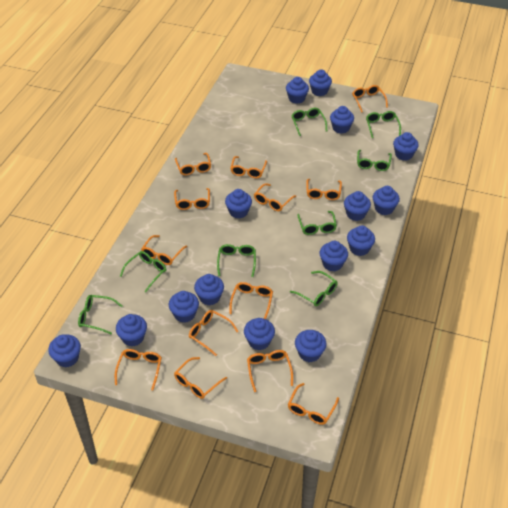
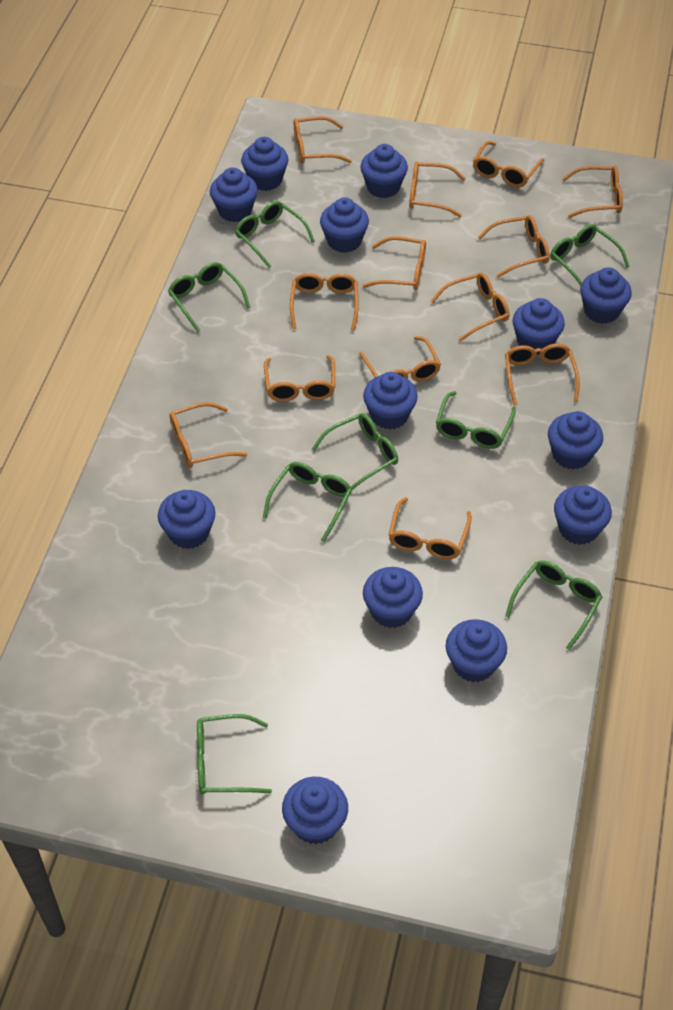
blue cupcake: 15 -> 13

